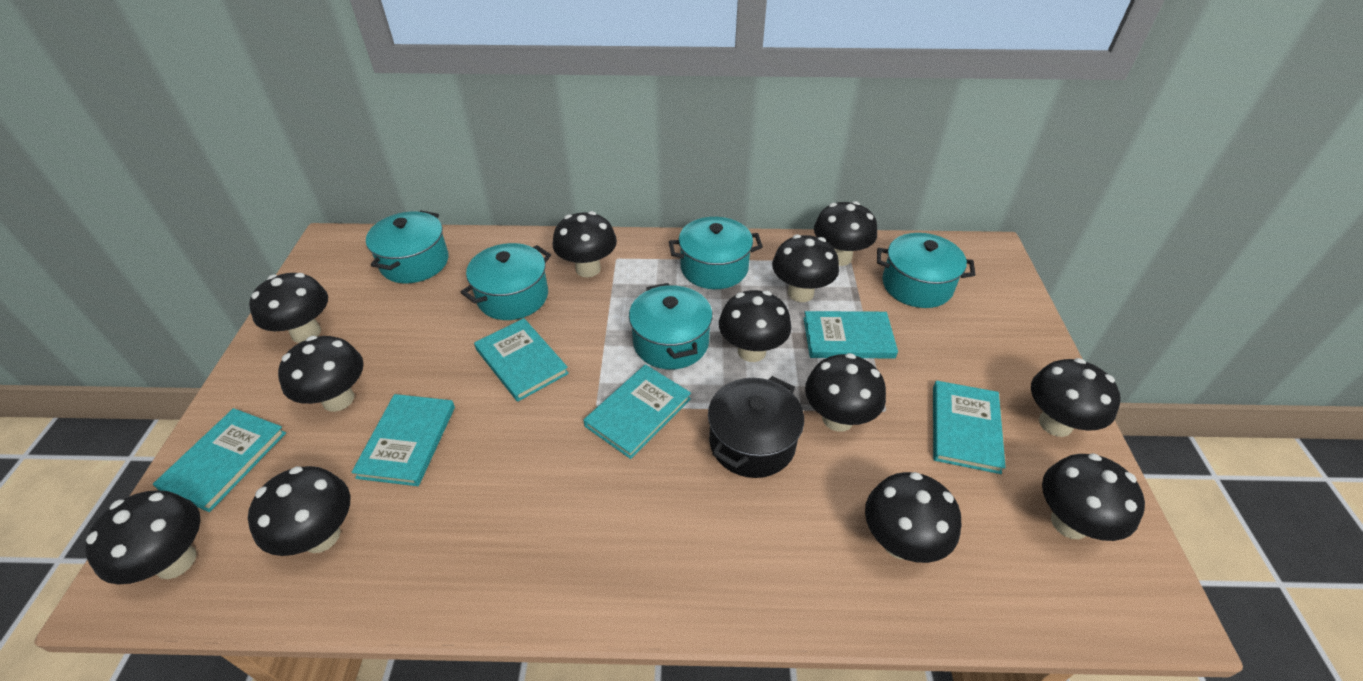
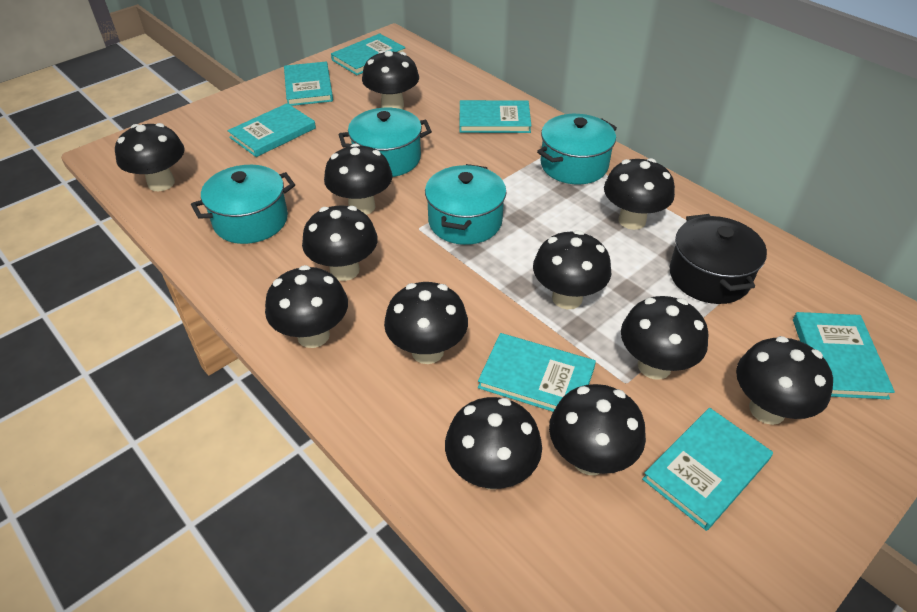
turquoise book: 6 -> 7
turquoise pot: 5 -> 4

